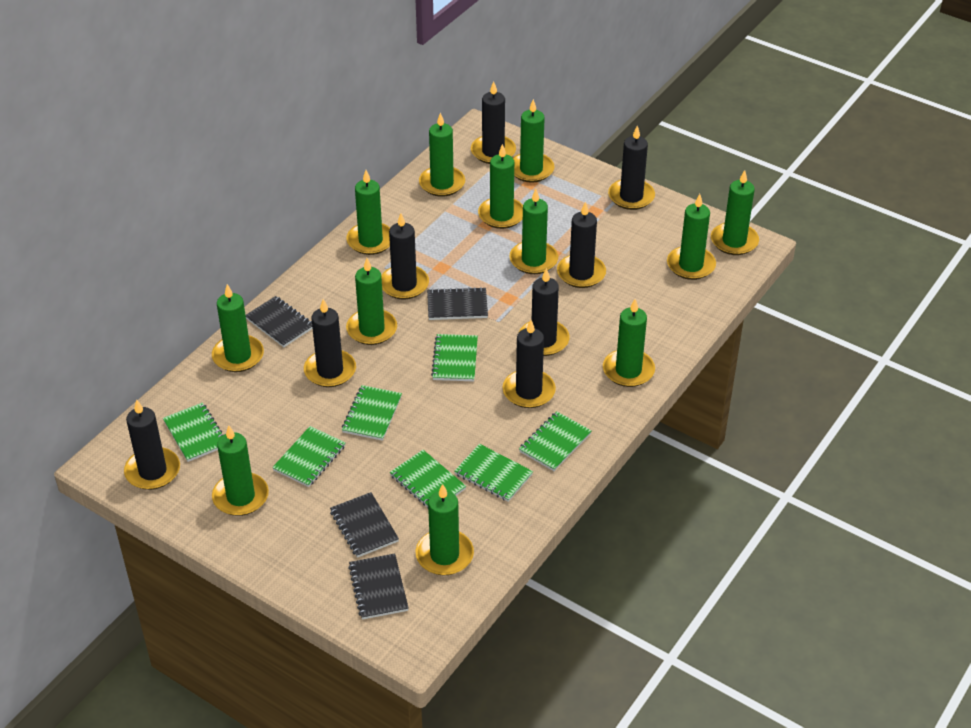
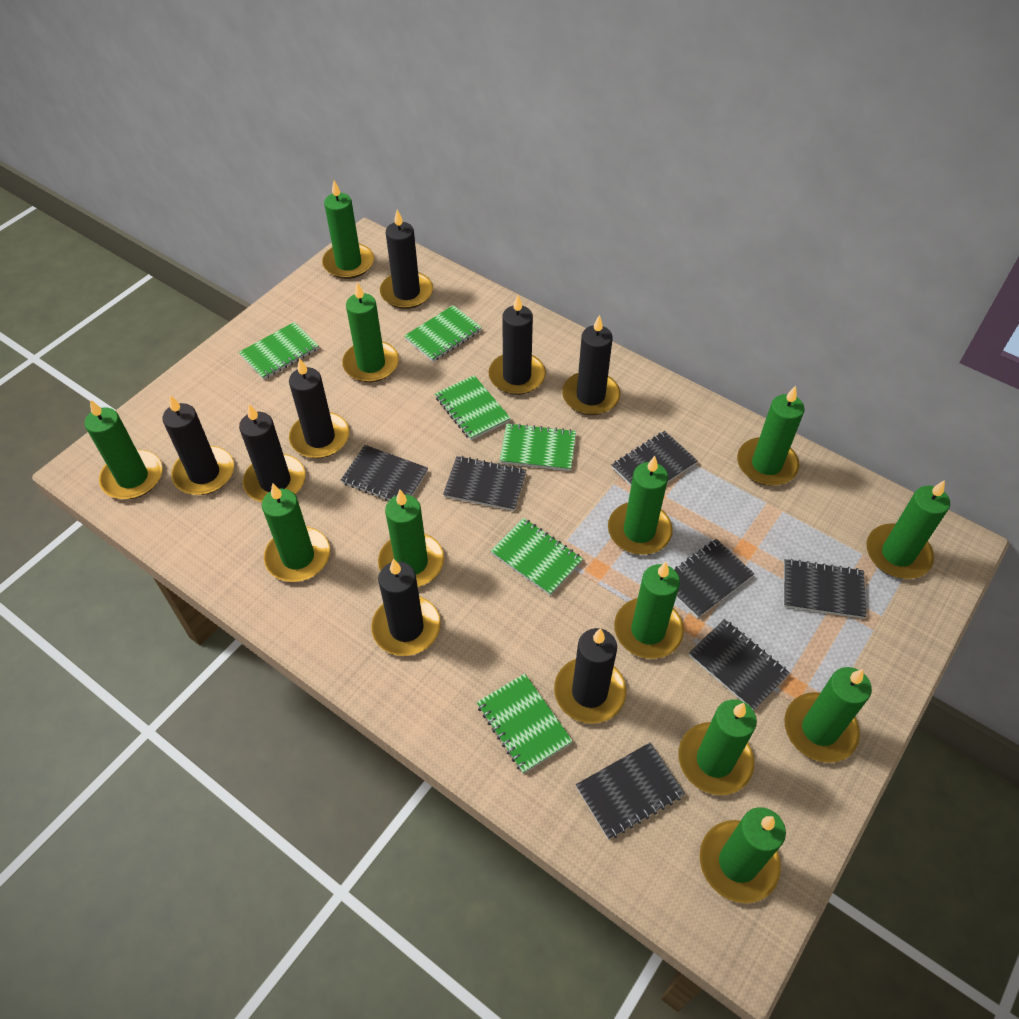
black notebook: 4 -> 7
green notebook: 7 -> 6

